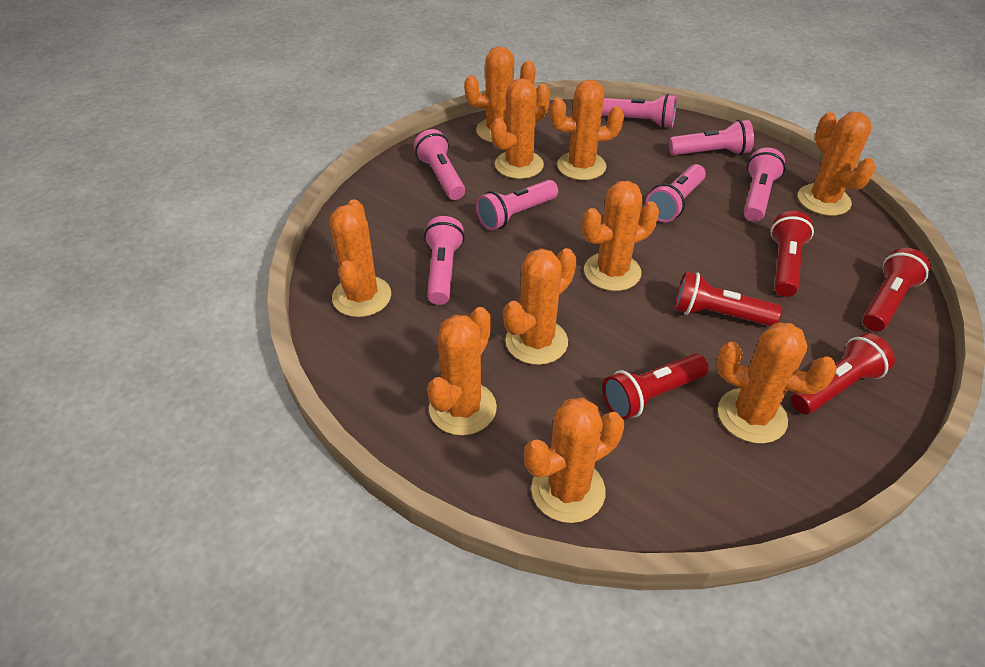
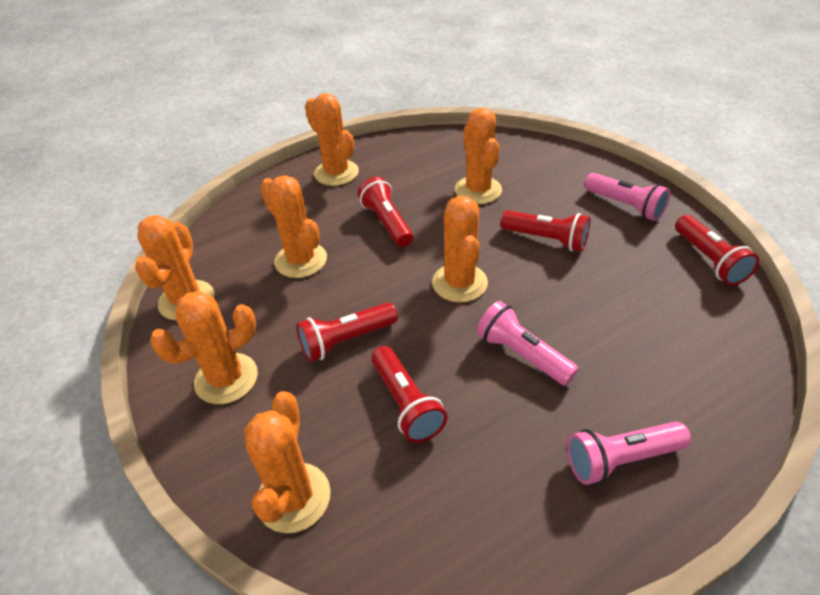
orange cactus: 10 -> 7
pink flashlight: 7 -> 3

